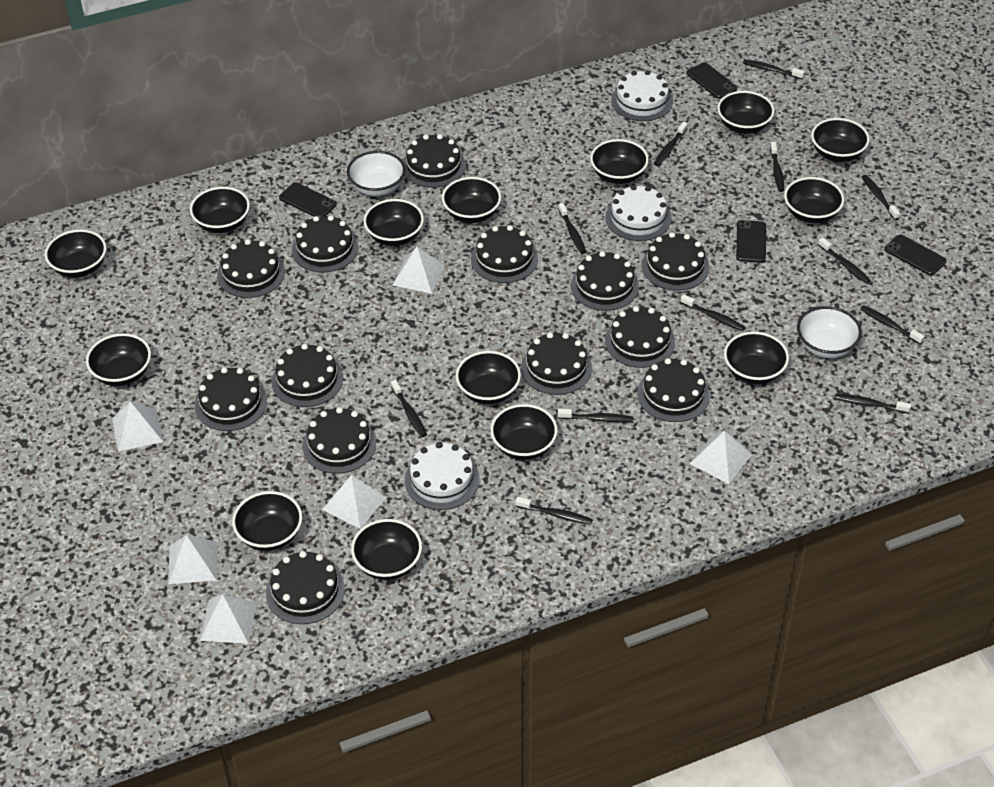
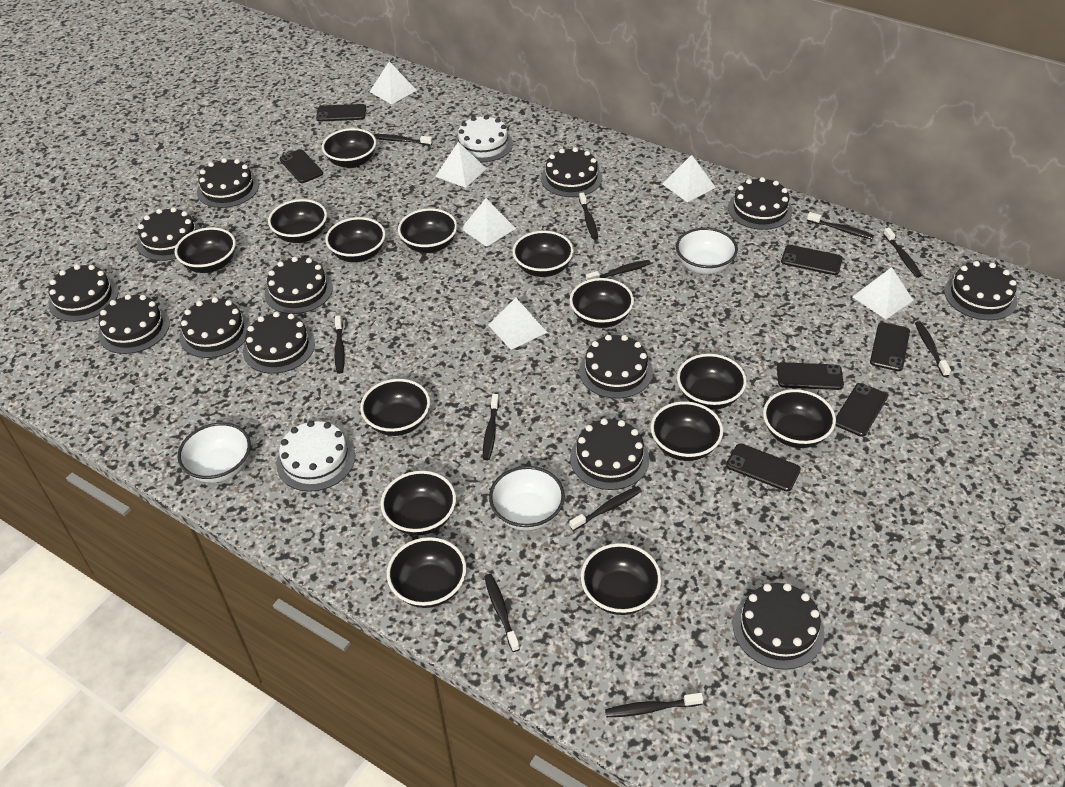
black phone: 4 -> 7
black toothbrush: 12 -> 11
white bowl: 2 -> 3
white cake: 3 -> 2

